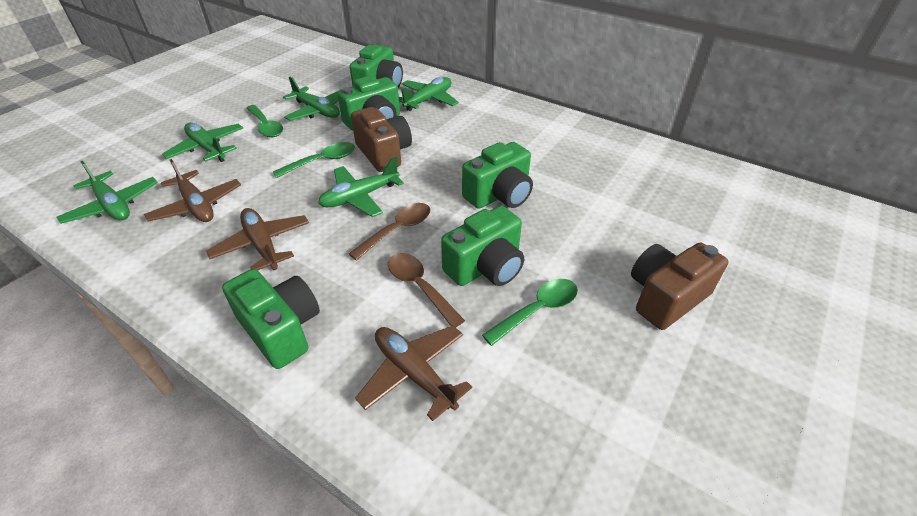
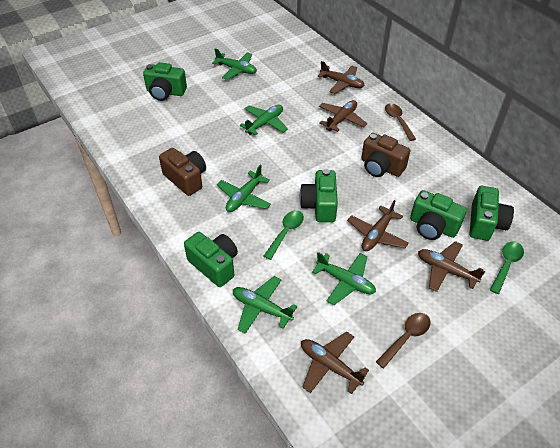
brown plane: 3 -> 5
green spoon: 3 -> 2

